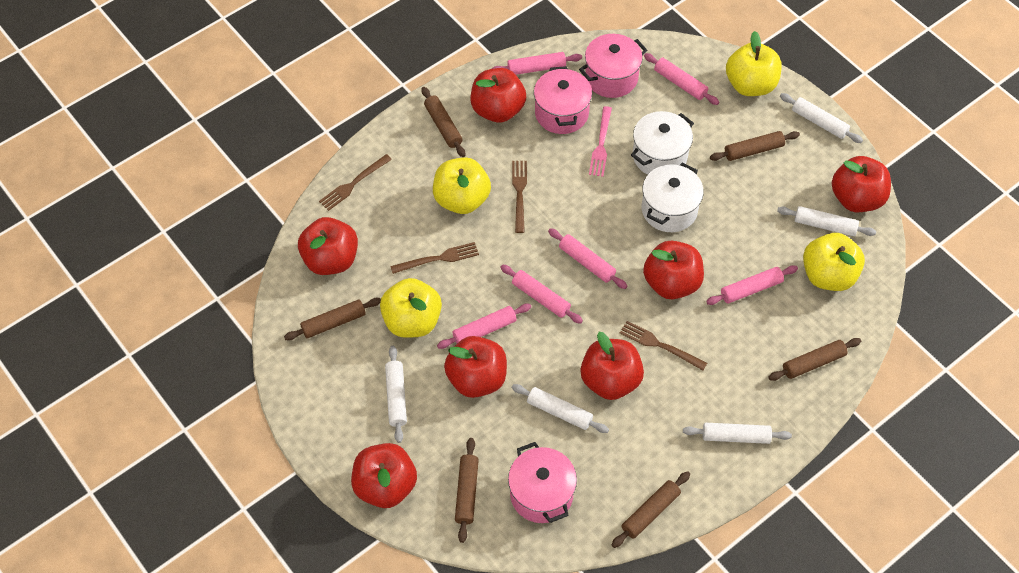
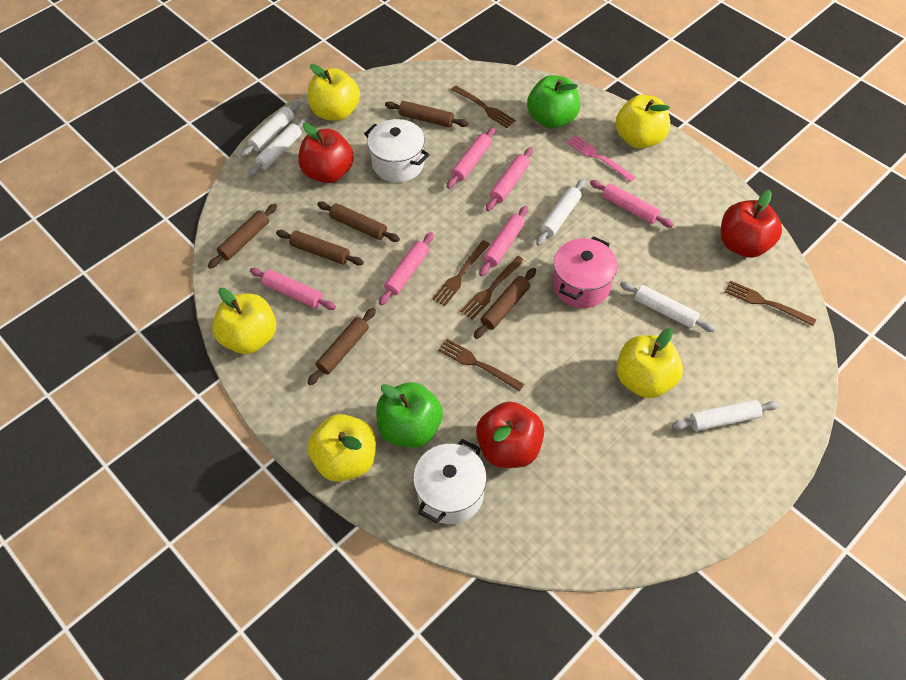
brown fork: 4 -> 5
green apple: 0 -> 2
pink pot: 3 -> 1
red apple: 7 -> 3
yellow apple: 4 -> 5

